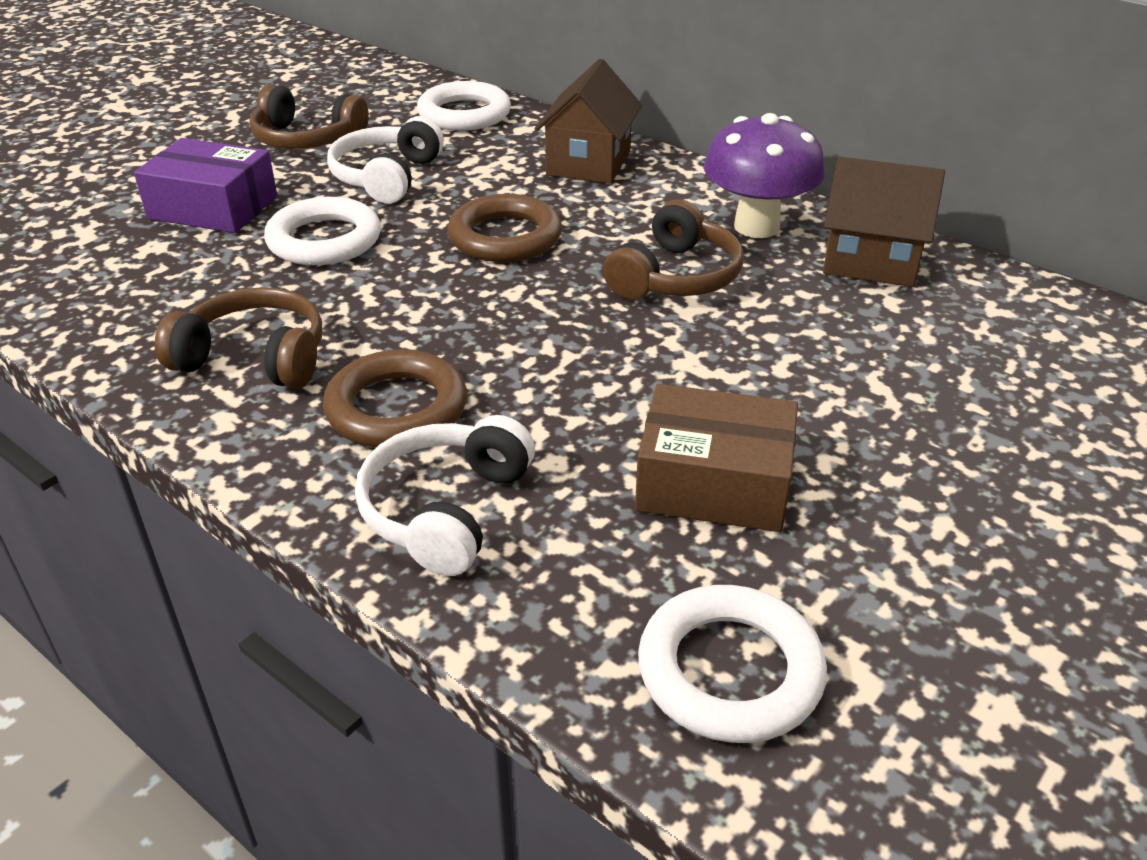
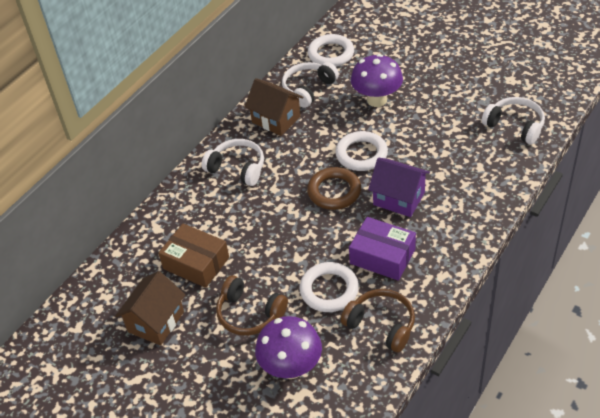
brown headphones: 3 -> 2
brown ring: 2 -> 1
purple house: 0 -> 1
purple mushroom: 1 -> 2
white headphones: 2 -> 3

